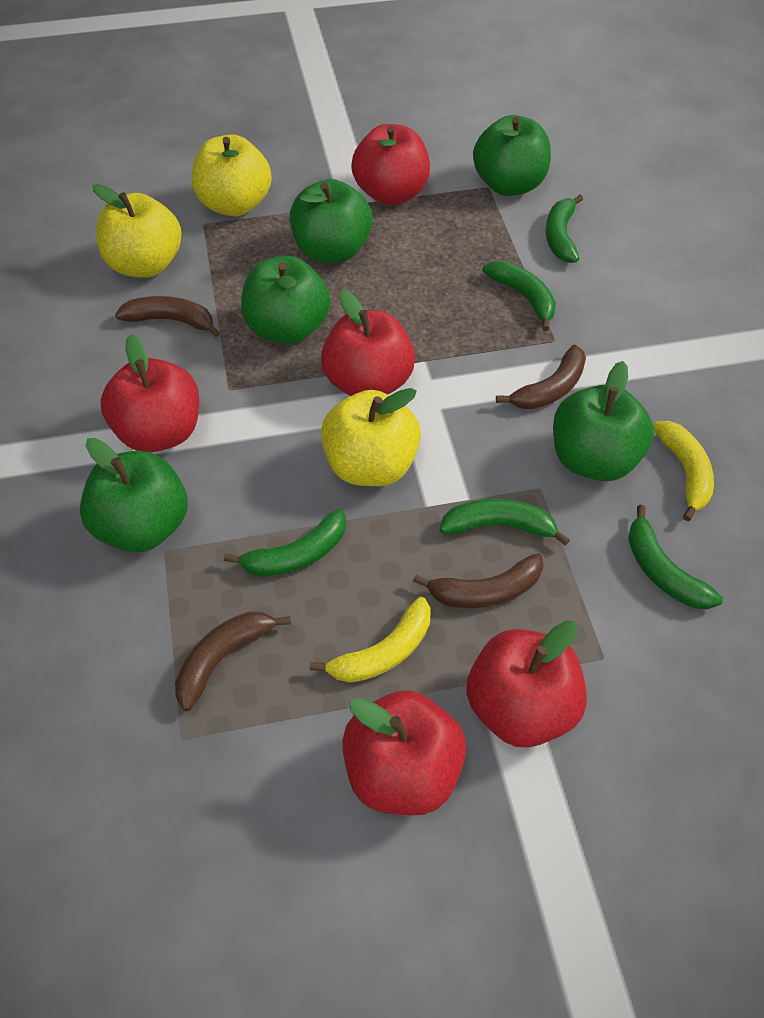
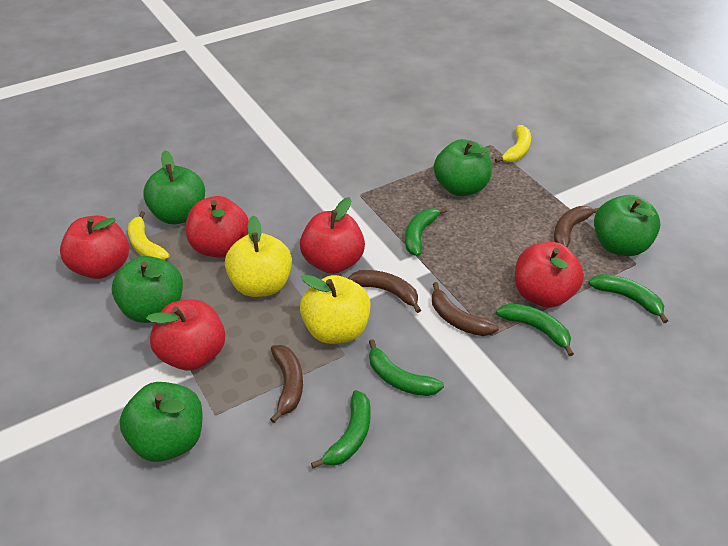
yellow apple: 3 -> 2

